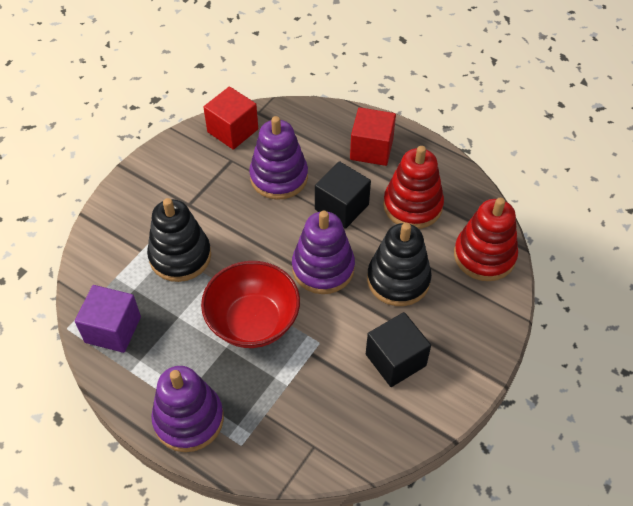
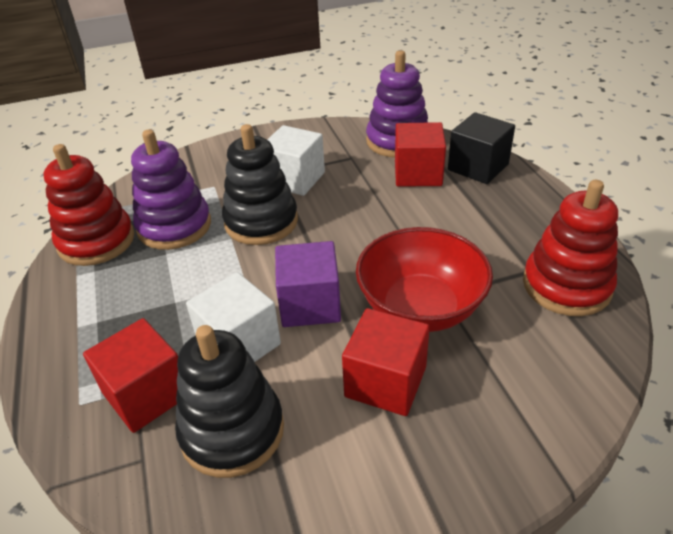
black cube: 2 -> 1
purple stacking toy: 3 -> 2
red cube: 2 -> 3
white cube: 0 -> 2

